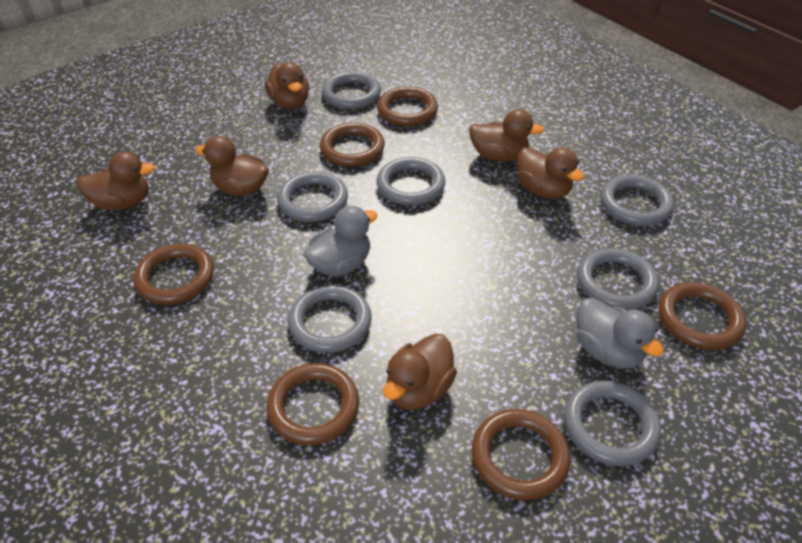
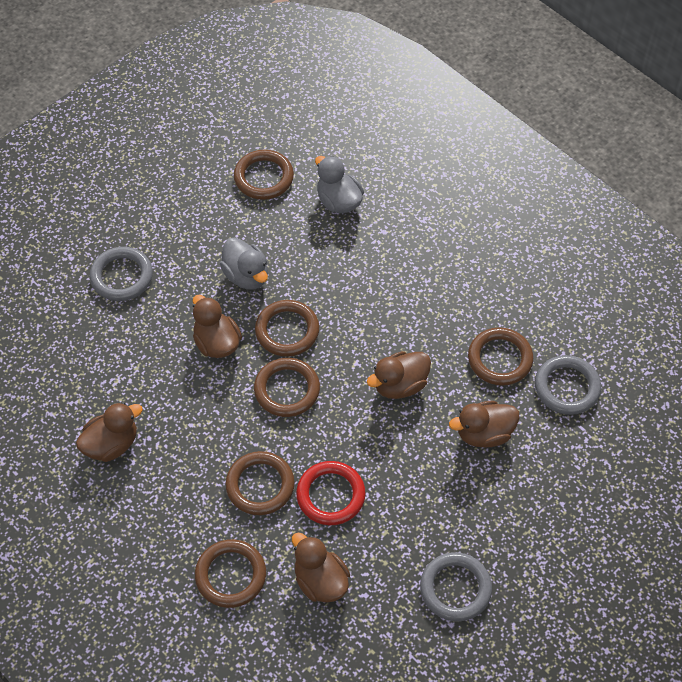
brown duck: 6 -> 5
grey ring: 7 -> 3
red ring: 0 -> 1

